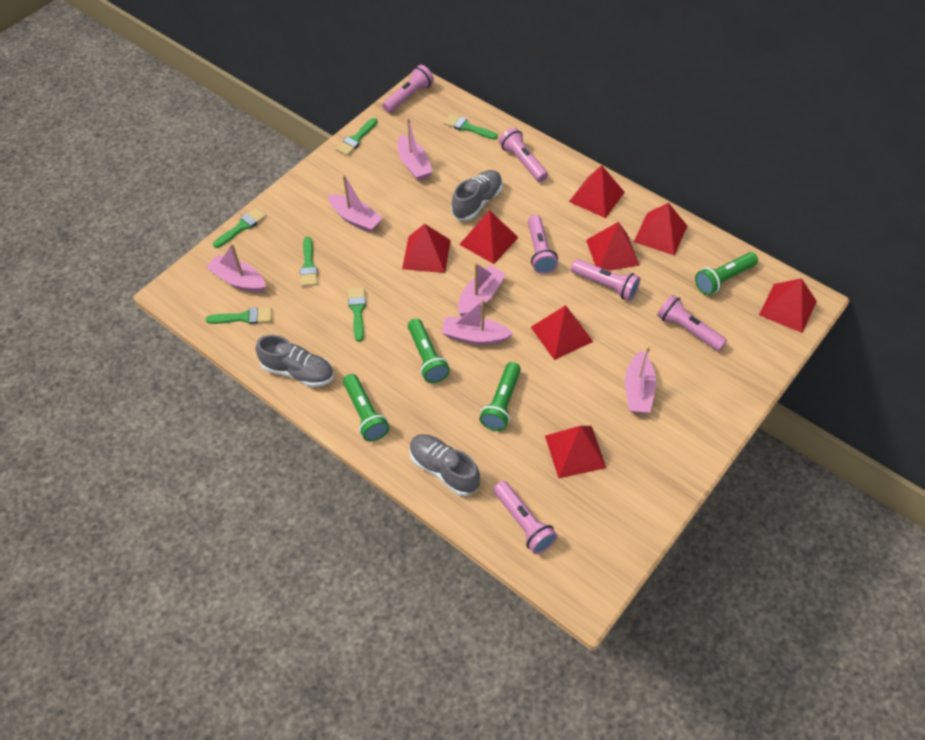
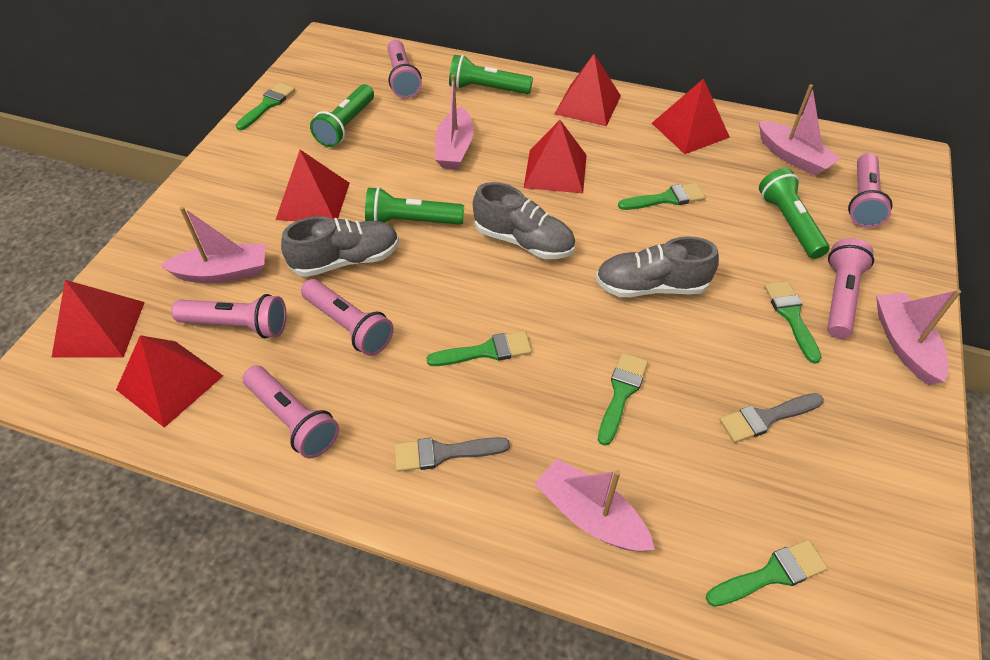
grey brush: 0 -> 2
pink boat: 6 -> 5
red pyramid: 8 -> 6

